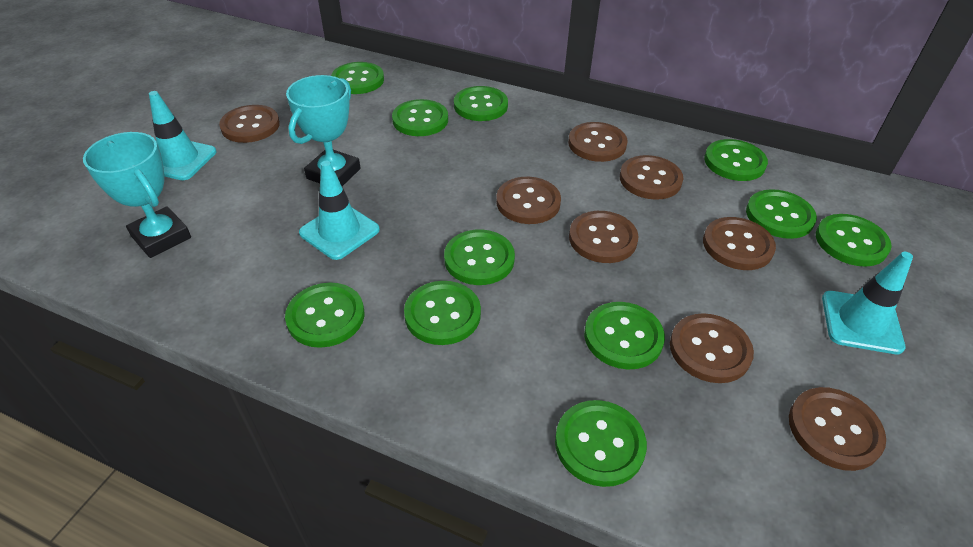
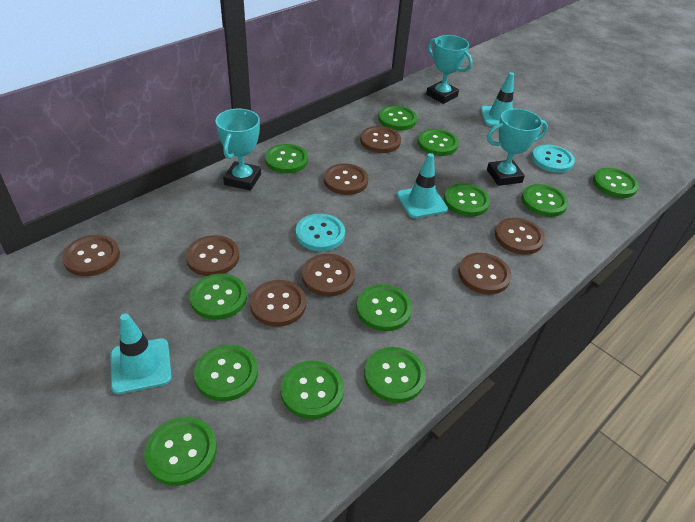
green button: 11 -> 12
turquoise button: 0 -> 2
turquoise trophy: 2 -> 3

